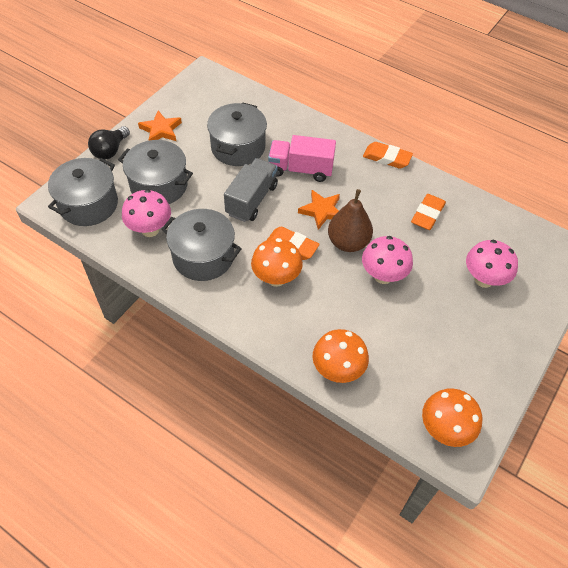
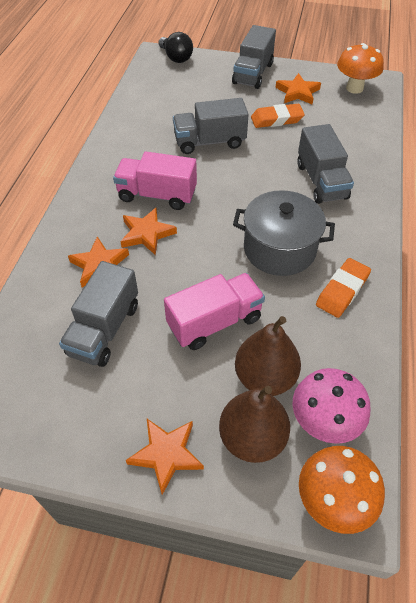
brown pear: 1 -> 2
grey pot: 4 -> 1
grey truck: 1 -> 4
orange eraser: 3 -> 2
orange mushroom: 3 -> 2
orange star: 2 -> 4
pink mushroom: 3 -> 1
pink truck: 1 -> 2

